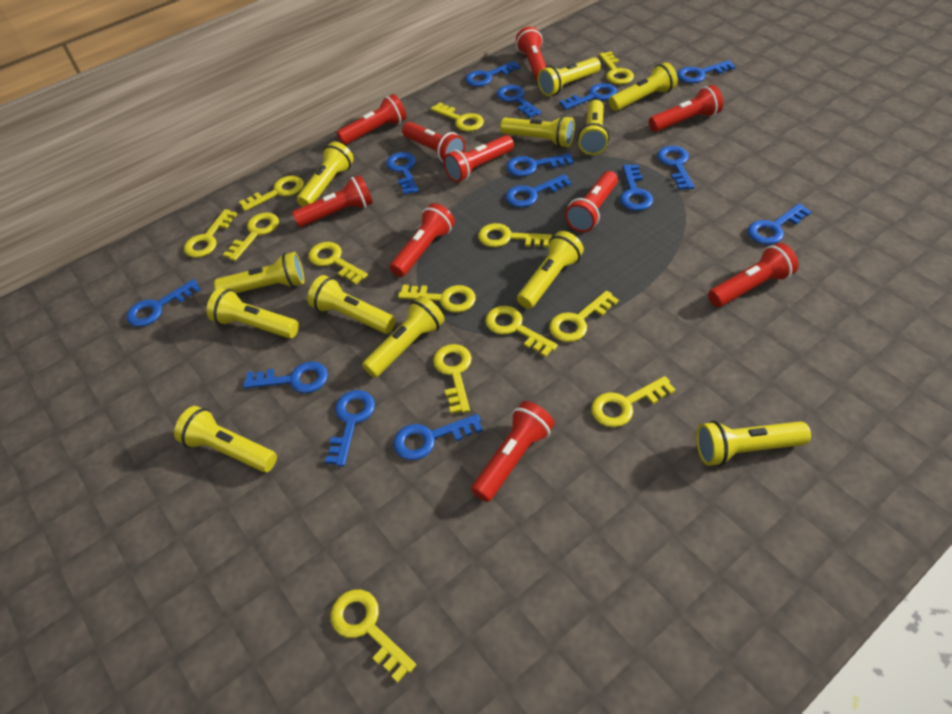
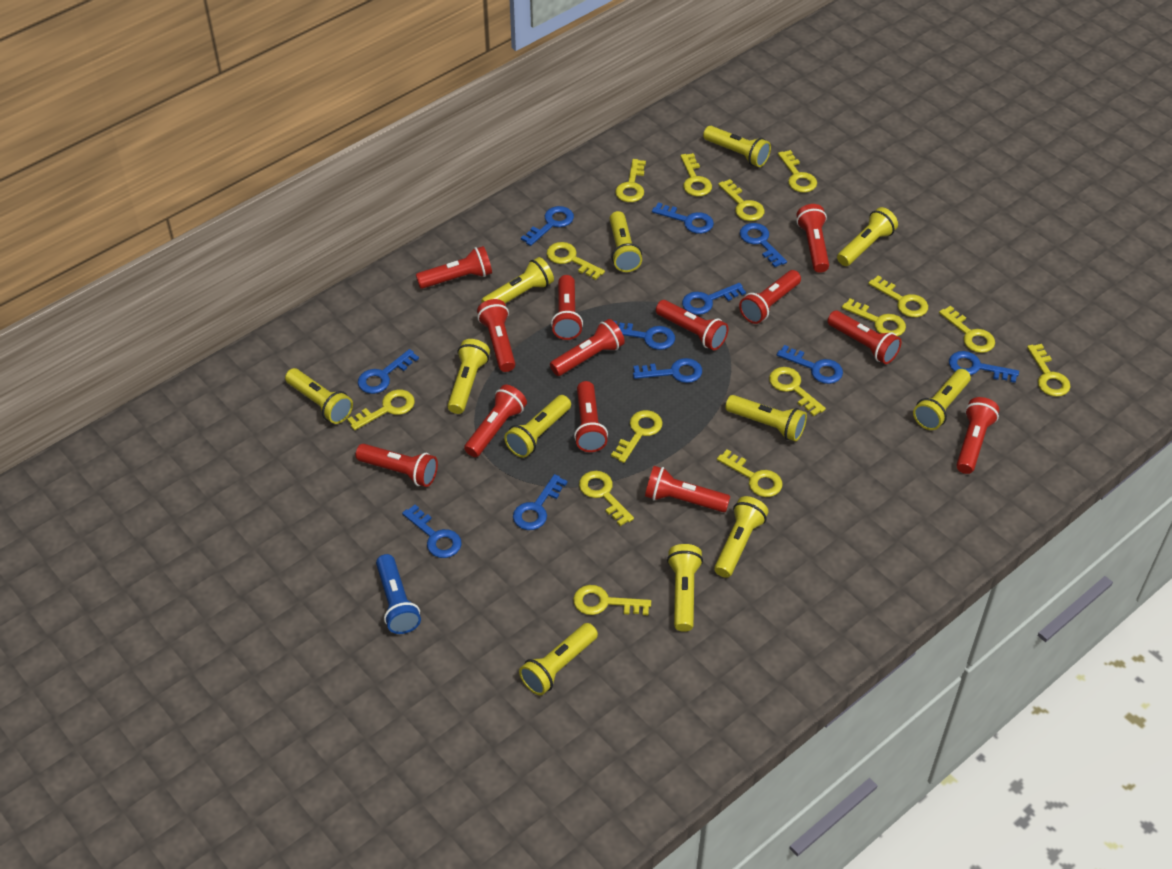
blue flashlight: 0 -> 1
blue key: 14 -> 11
red flashlight: 10 -> 13
yellow key: 13 -> 15

